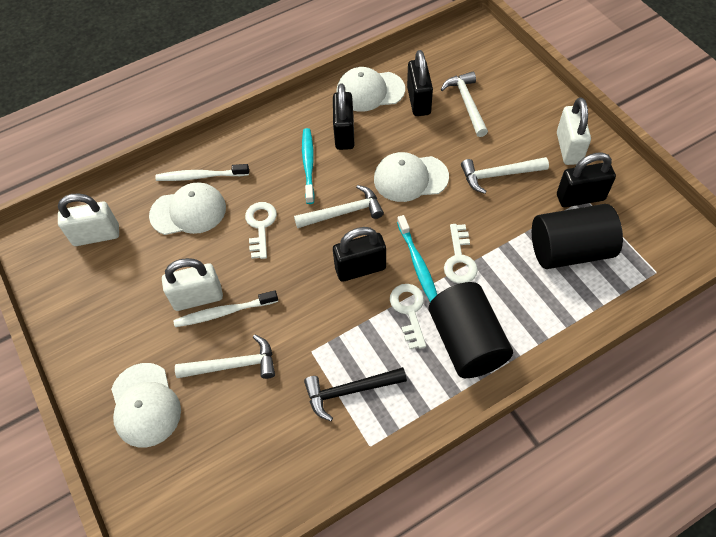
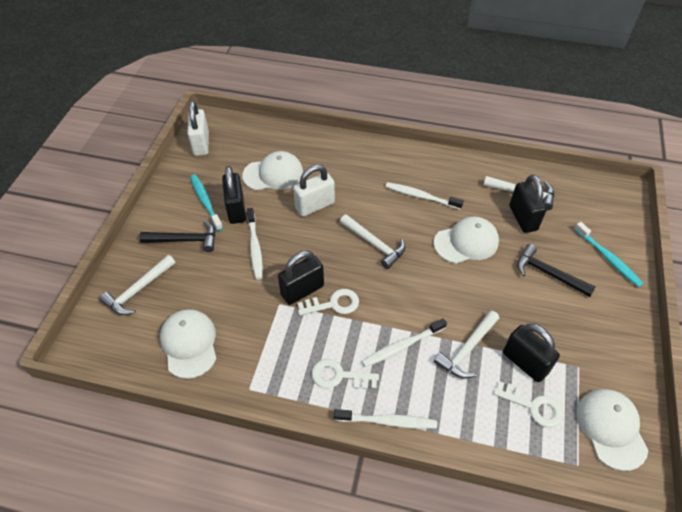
black cylinder: 2 -> 0
black hammer: 1 -> 2
white padlock: 3 -> 2
white toothbrush: 2 -> 4

